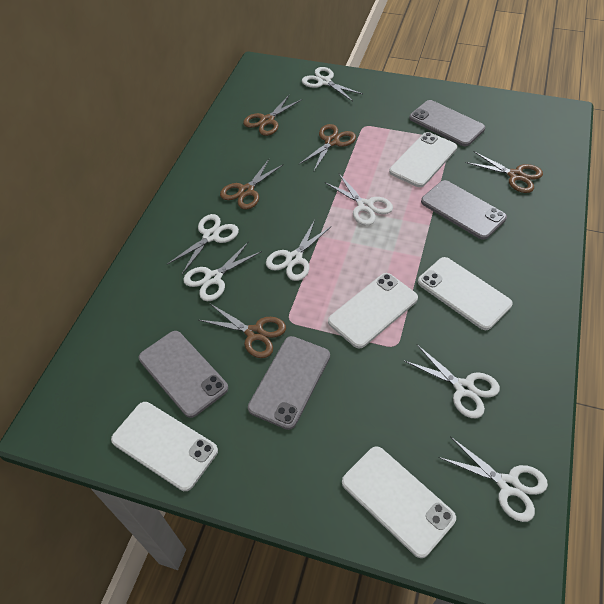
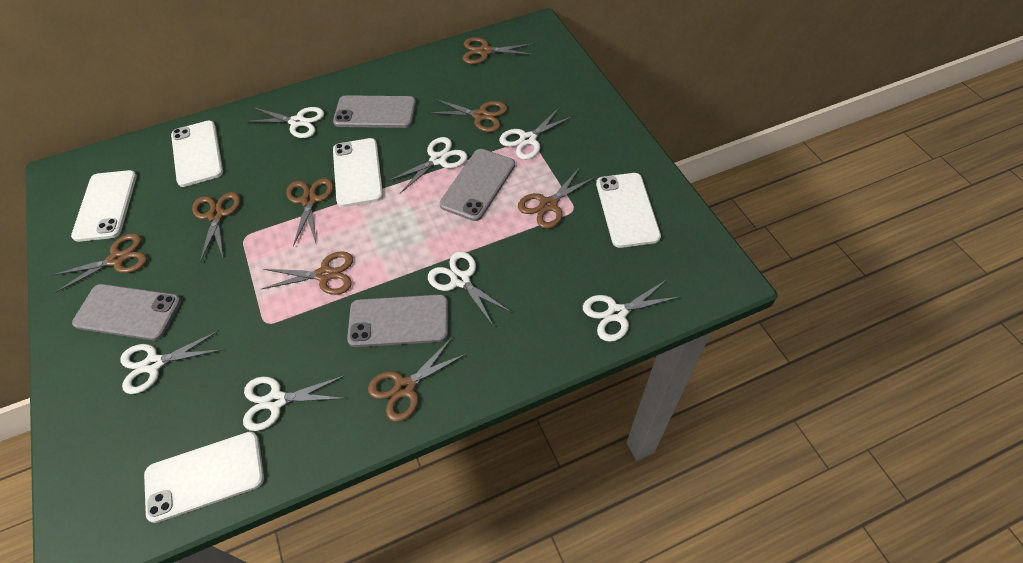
brown scissors: 5 -> 8

